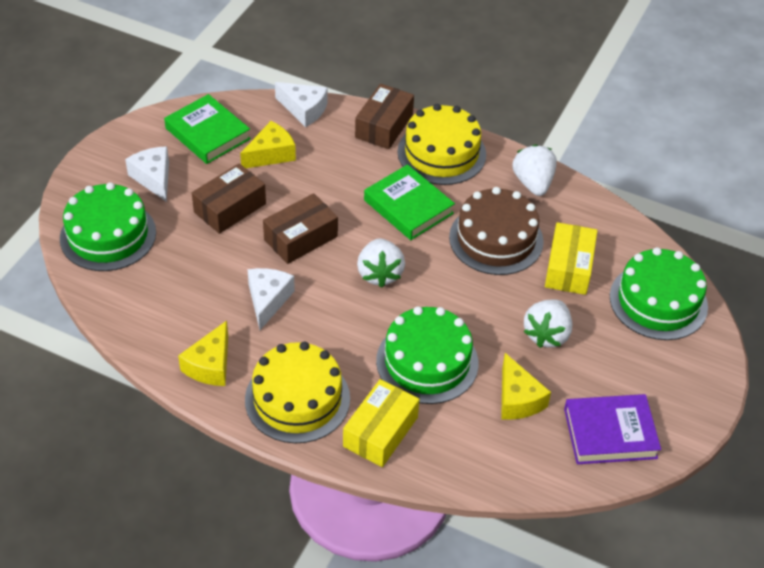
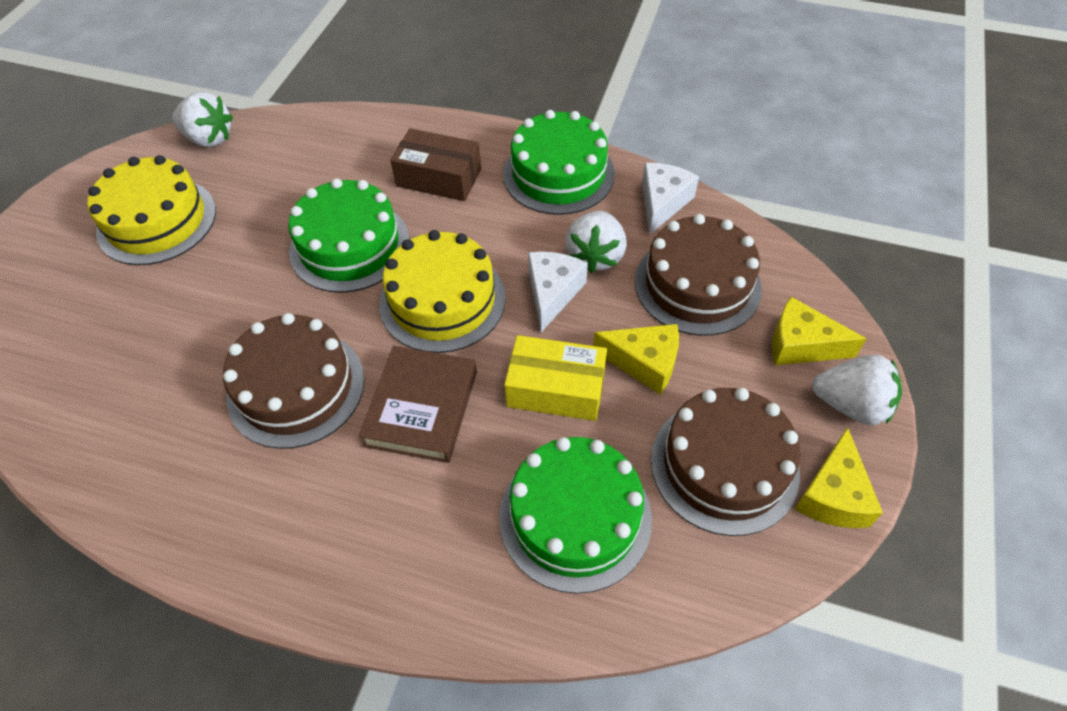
brown book: 0 -> 1
brown box: 3 -> 1
brown cake: 1 -> 3
green book: 2 -> 0
purple book: 1 -> 0
white cheese: 3 -> 2
yellow box: 2 -> 1

